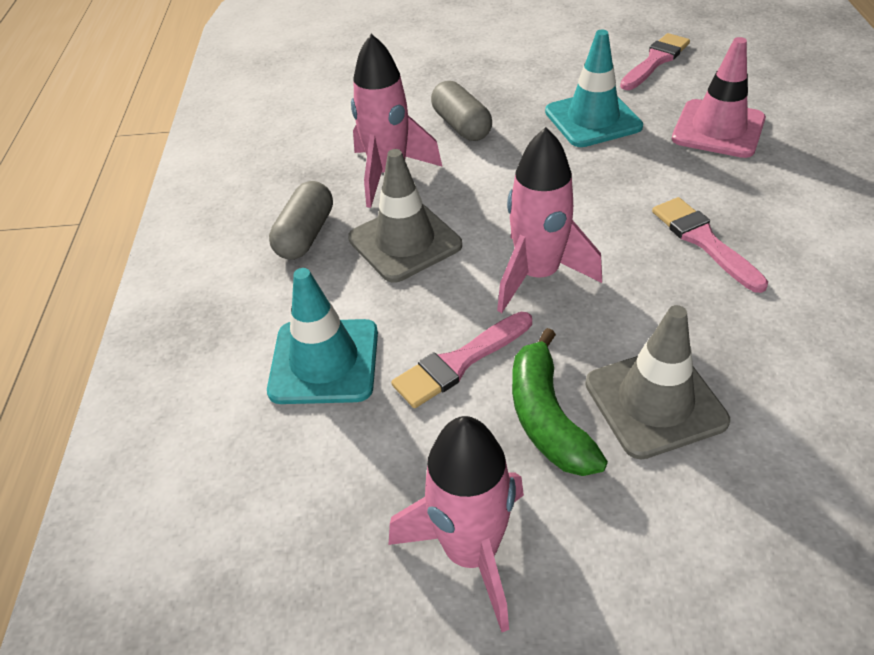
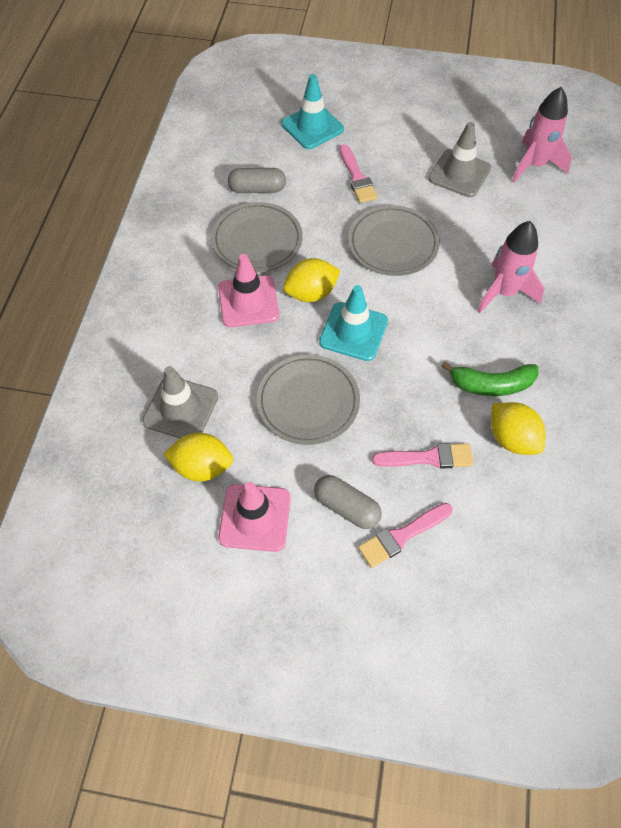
grey plate: 0 -> 3
pink rocket: 3 -> 2
pink traffic cone: 1 -> 2
yellow lemon: 0 -> 3

